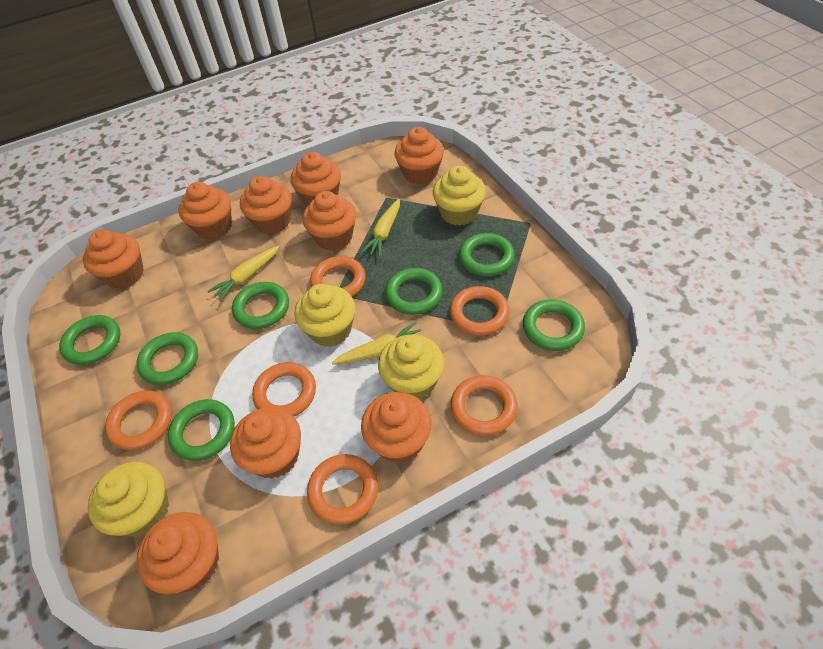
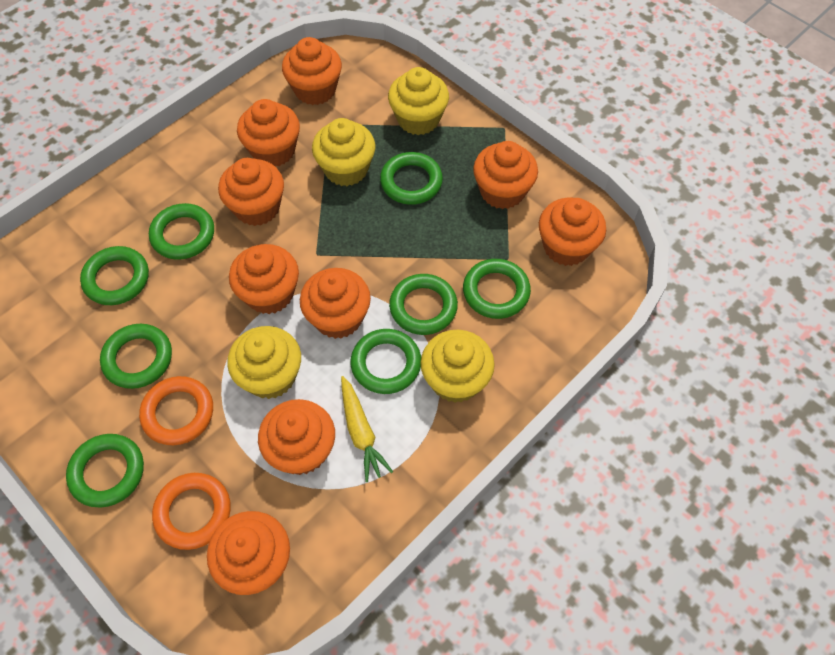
green ring: 7 -> 8
orange ring: 6 -> 2
yellow carrot: 3 -> 1

